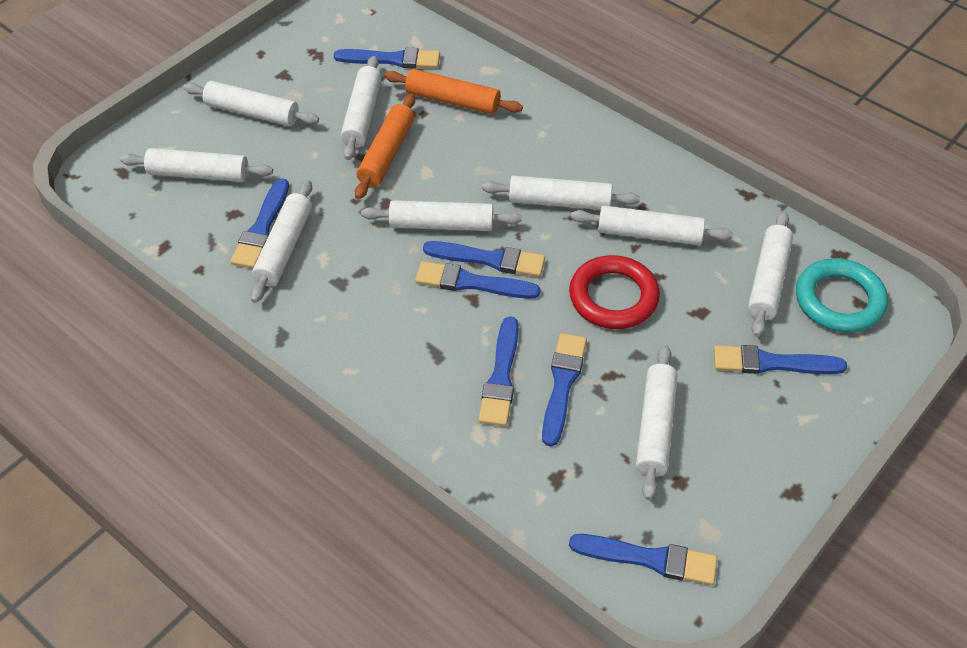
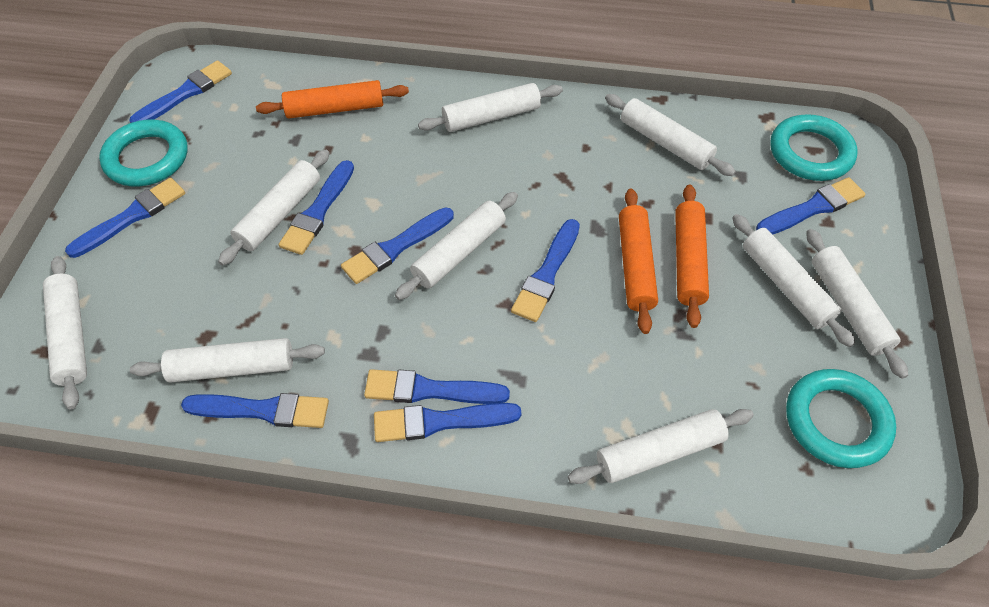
blue brush: 8 -> 9
orange rolling pin: 2 -> 3
red ring: 1 -> 0
turquoise ring: 1 -> 3

